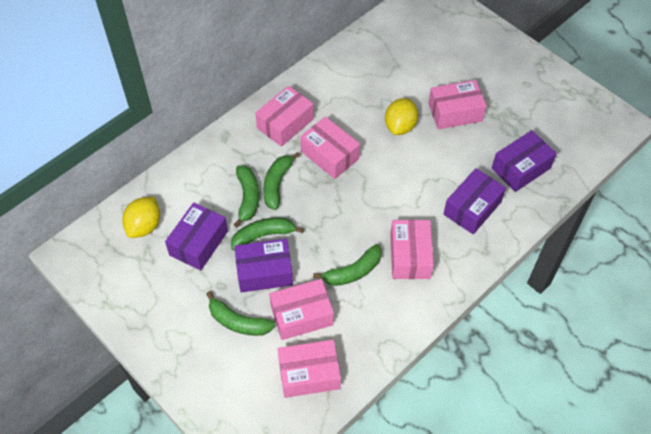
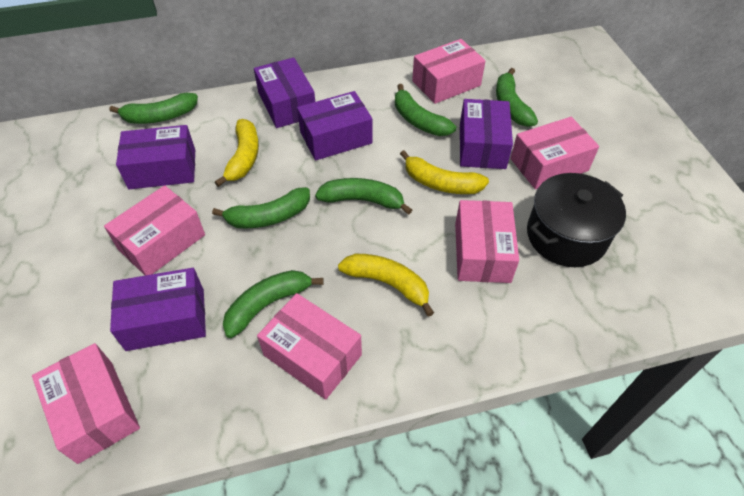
black pot: 0 -> 1
green banana: 5 -> 6
purple box: 4 -> 5
yellow banana: 0 -> 3
yellow lemon: 2 -> 0

